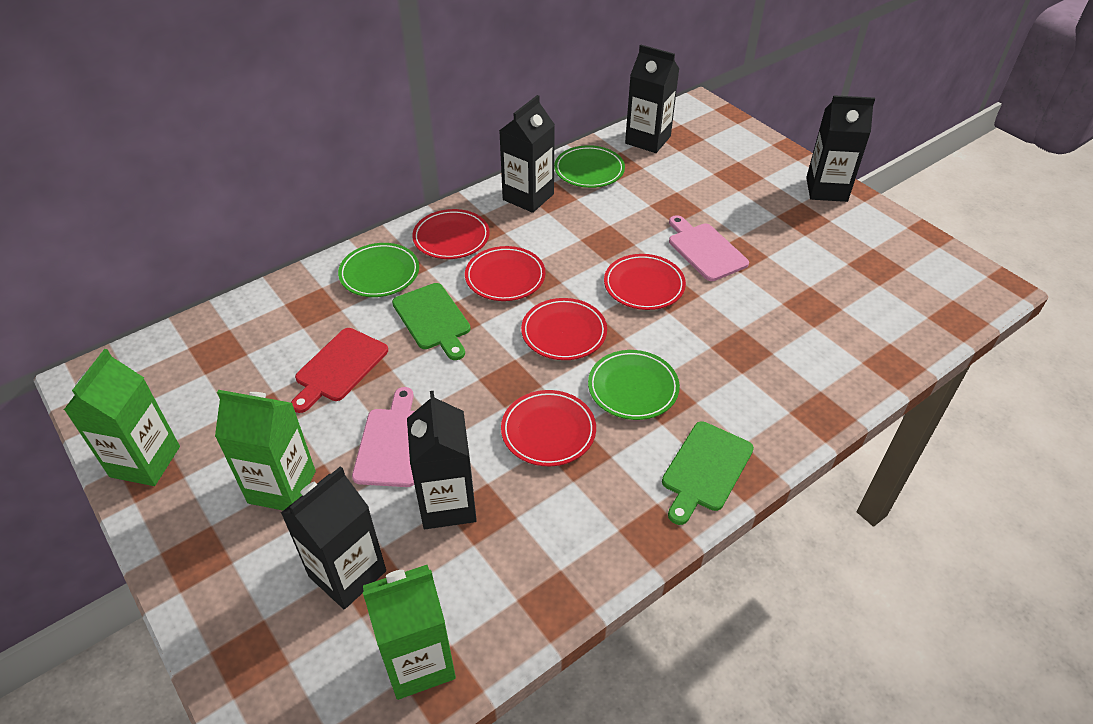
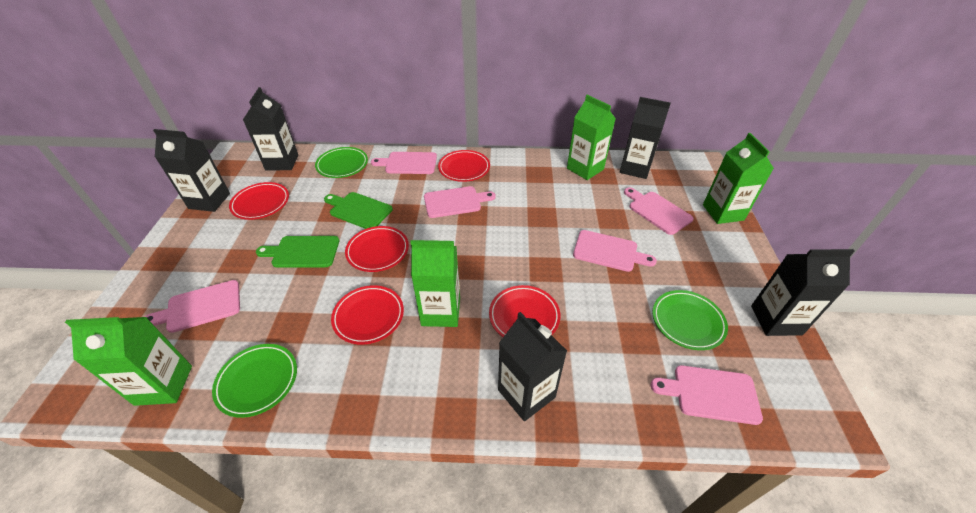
green carton: 3 -> 4
pink cutting board: 2 -> 6
red cutting board: 1 -> 0

